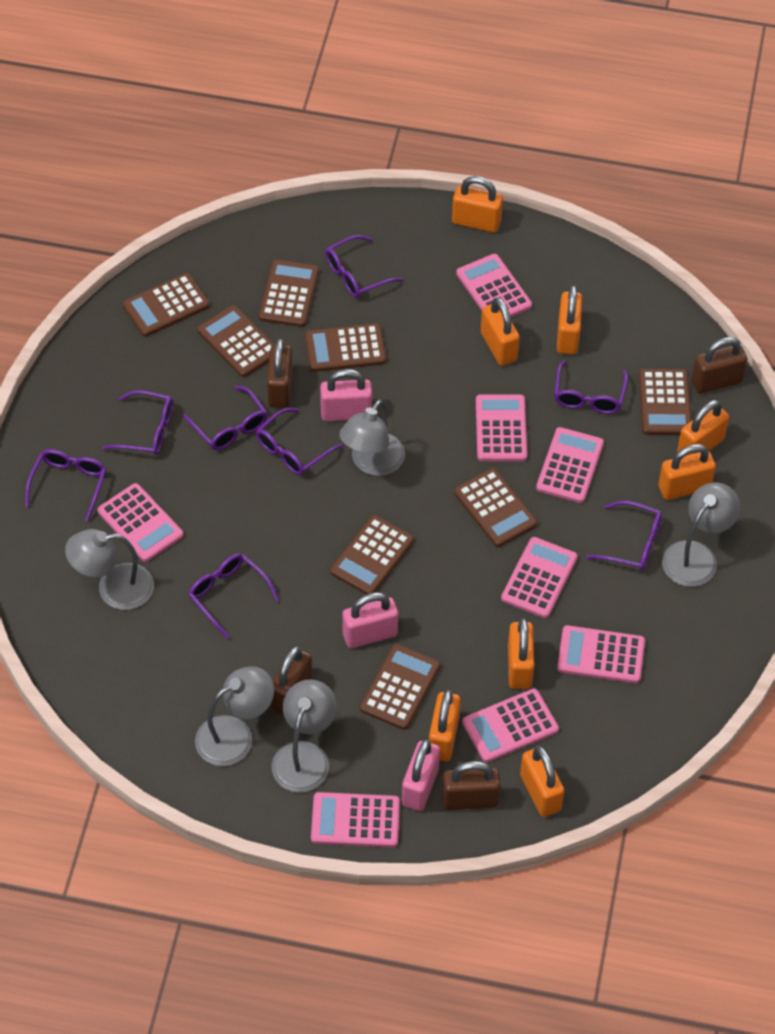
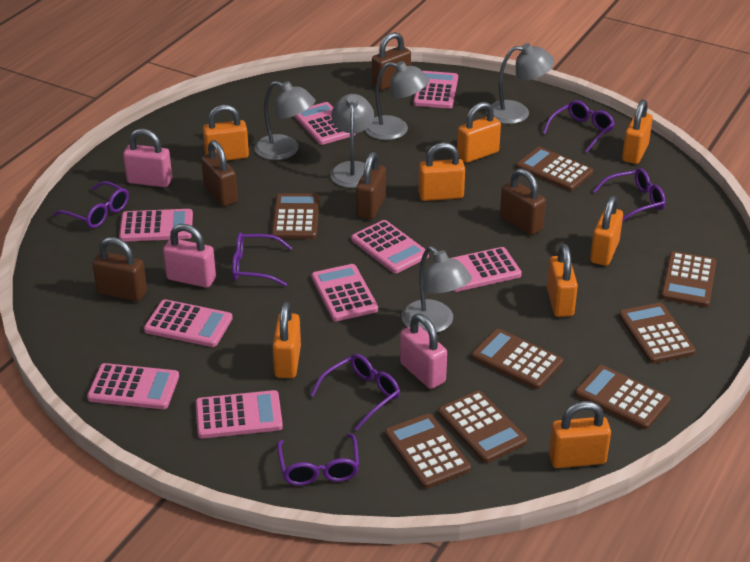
brown padlock: 4 -> 5
pink calculator: 8 -> 9
purple glasses: 8 -> 6

